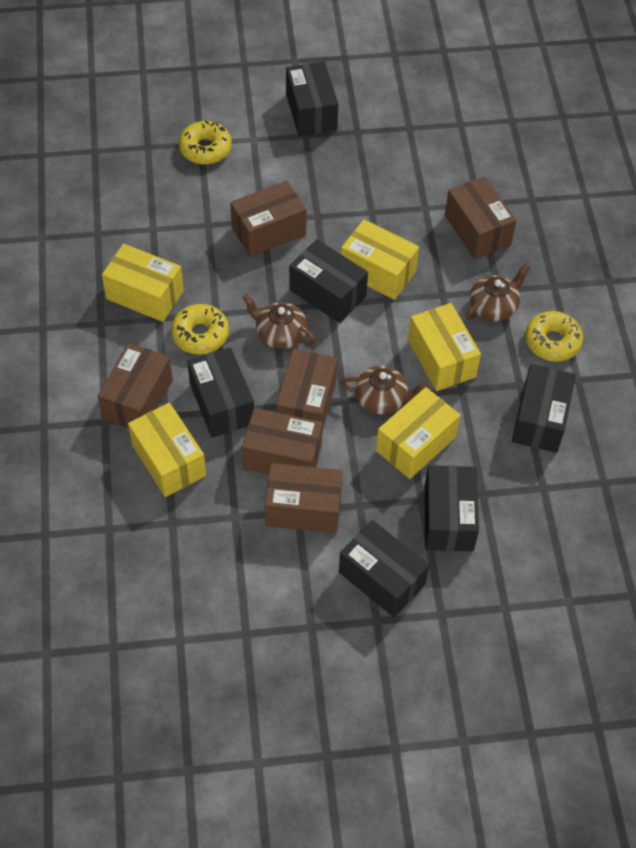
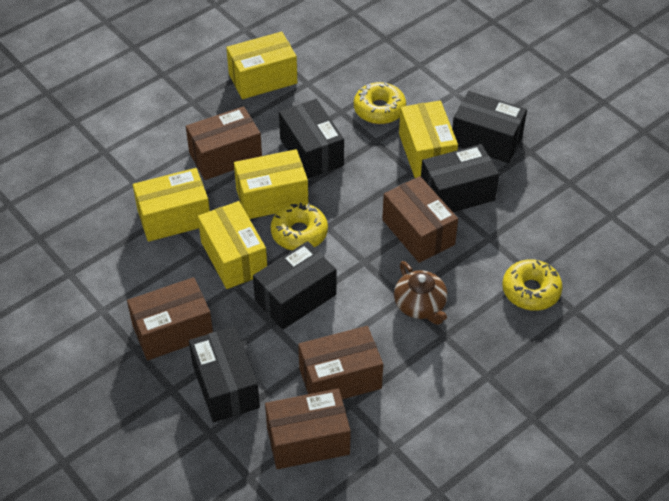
black box: 6 -> 5
brown box: 6 -> 5
brown teapot: 3 -> 1

